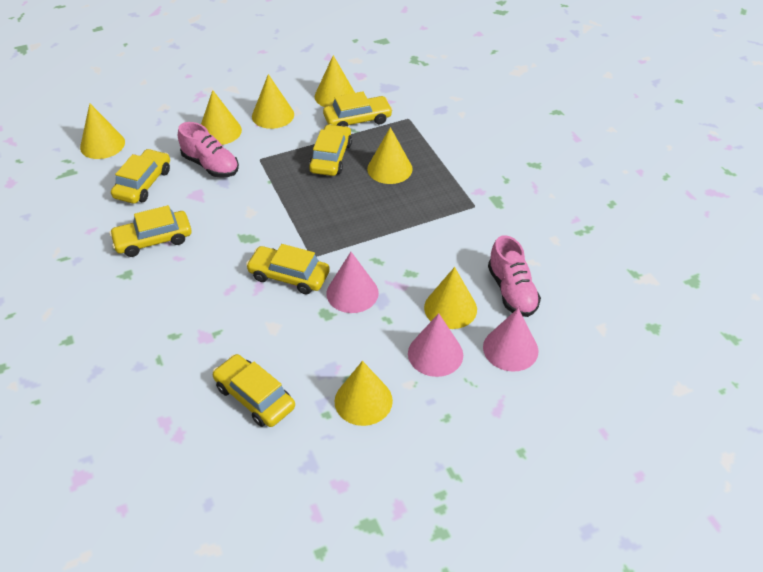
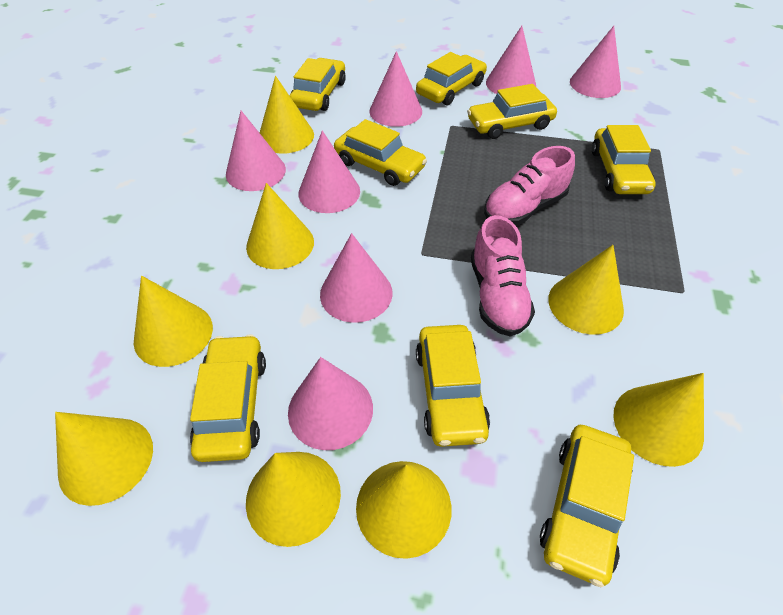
pink cone: 3 -> 7
yellow car: 6 -> 8
yellow cone: 7 -> 8

